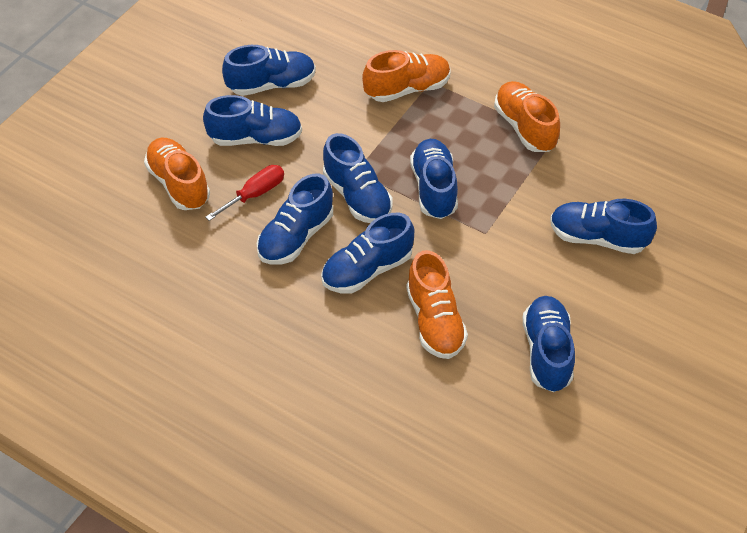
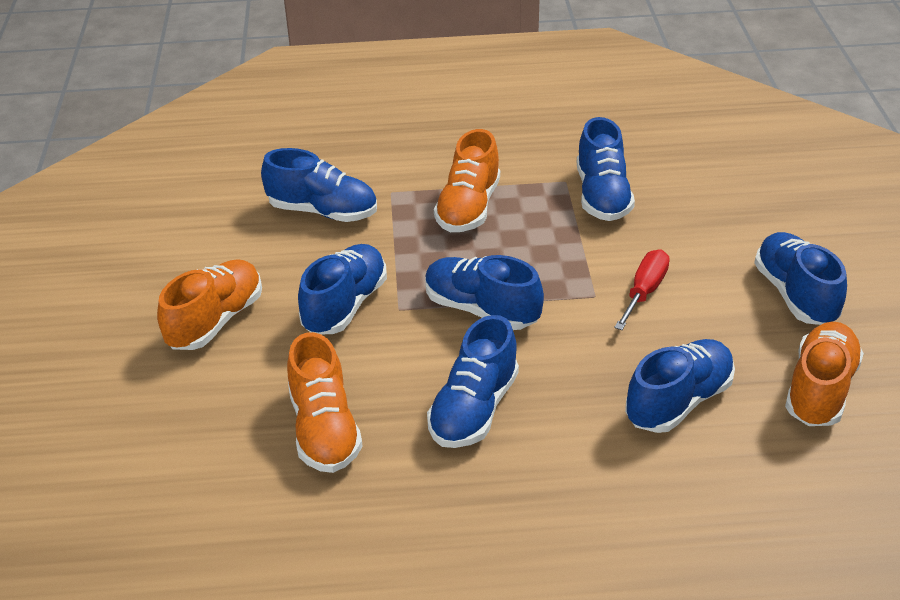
blue shoe: 8 -> 7

